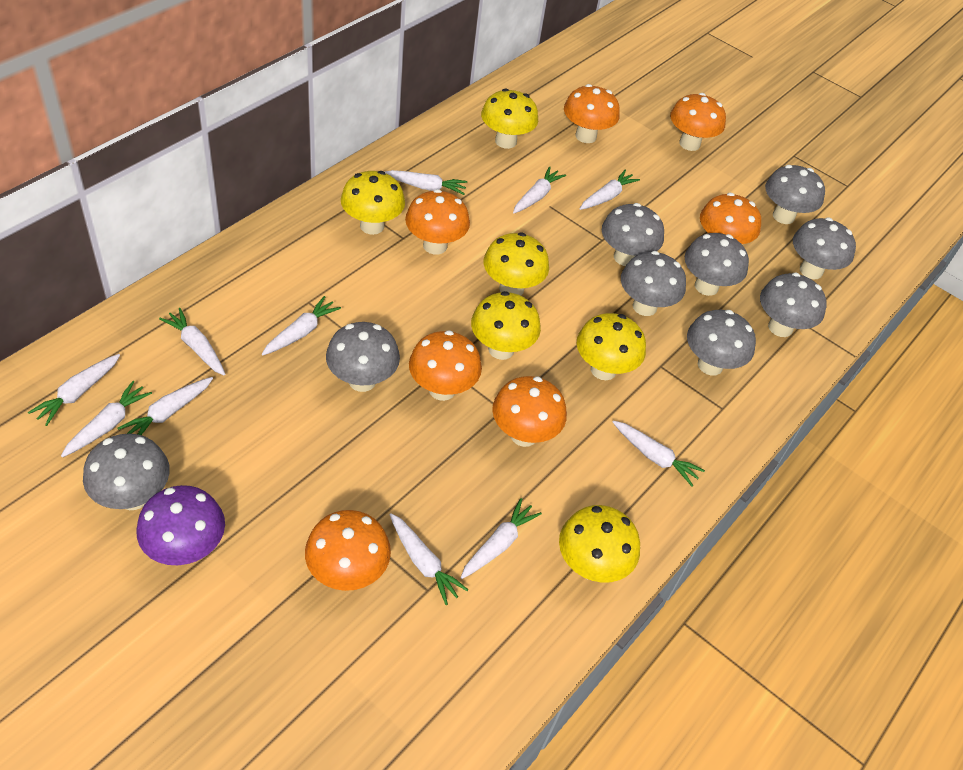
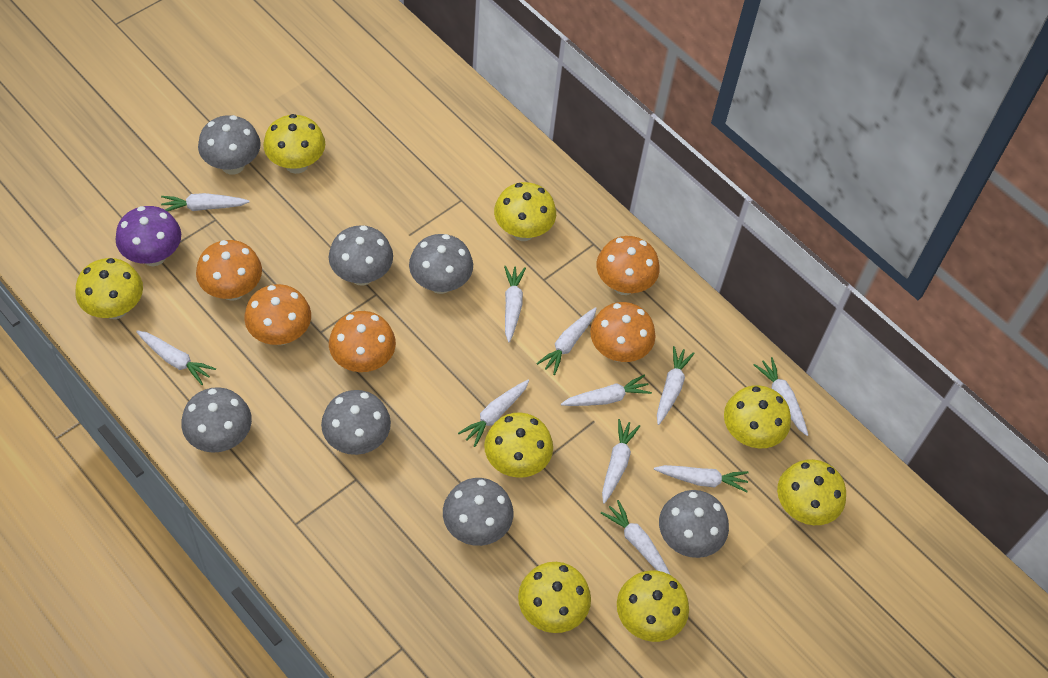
grey mushroom: 9 -> 7
orange mushroom: 7 -> 5
yellow mushroom: 6 -> 8

